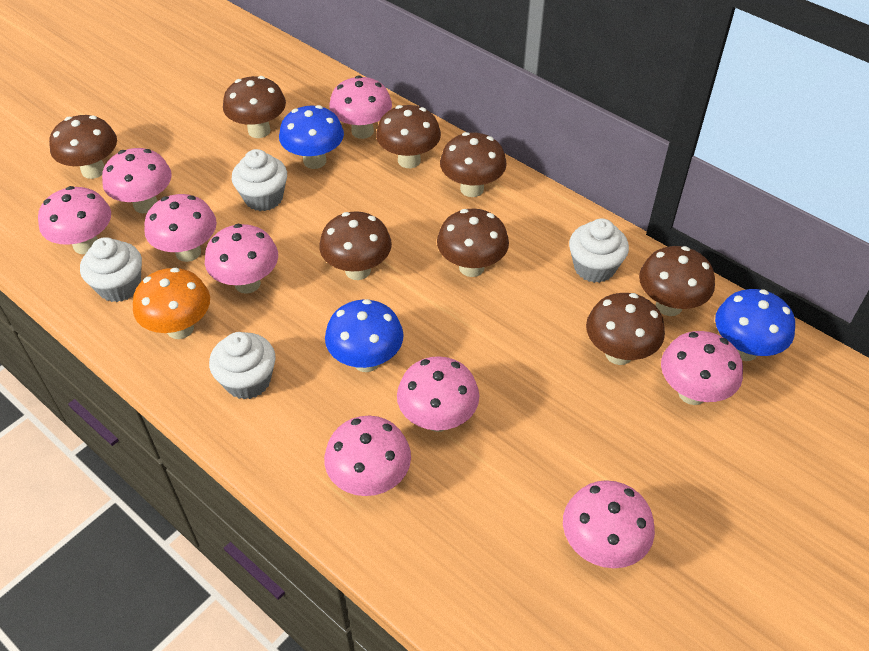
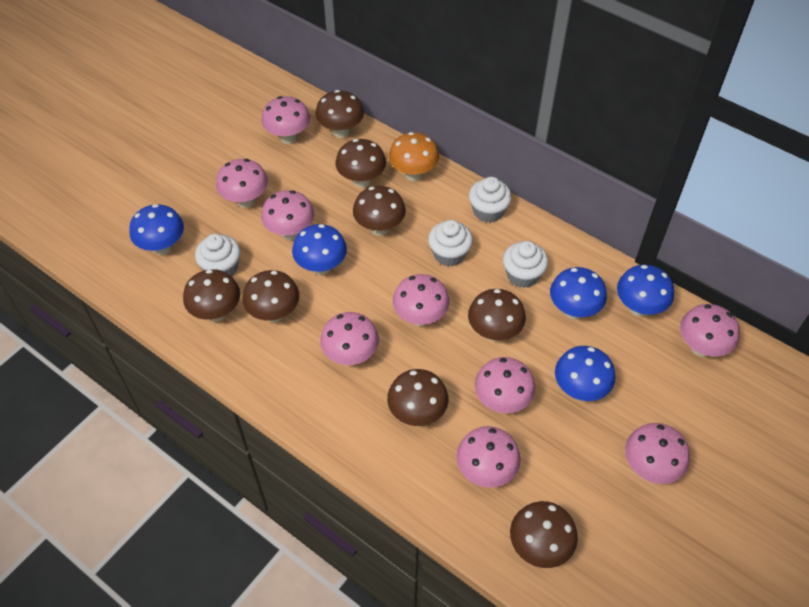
blue mushroom: 3 -> 5

